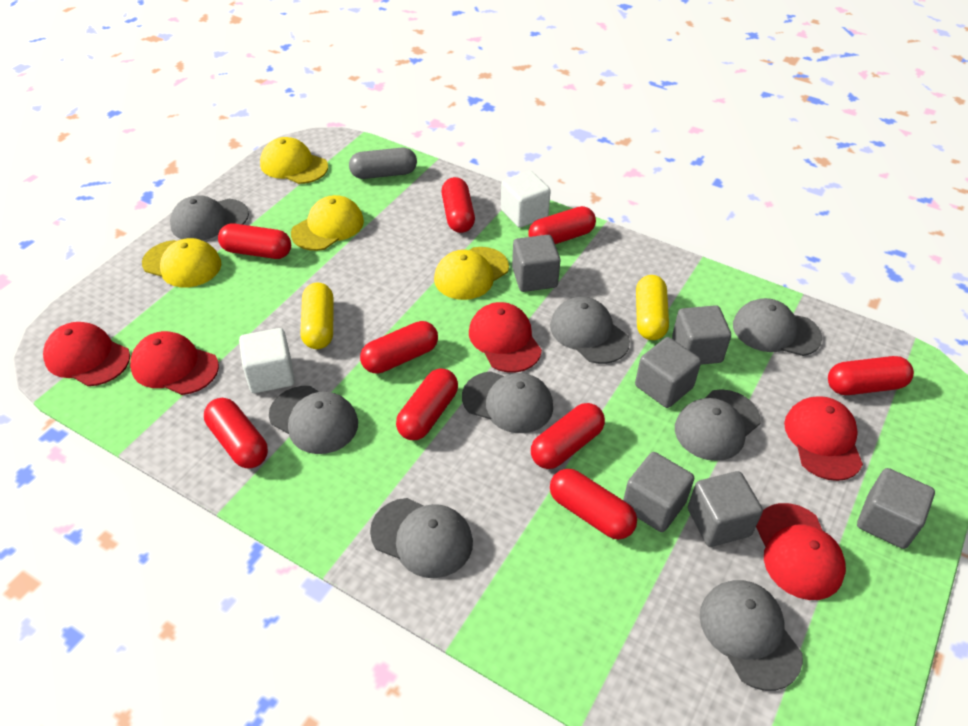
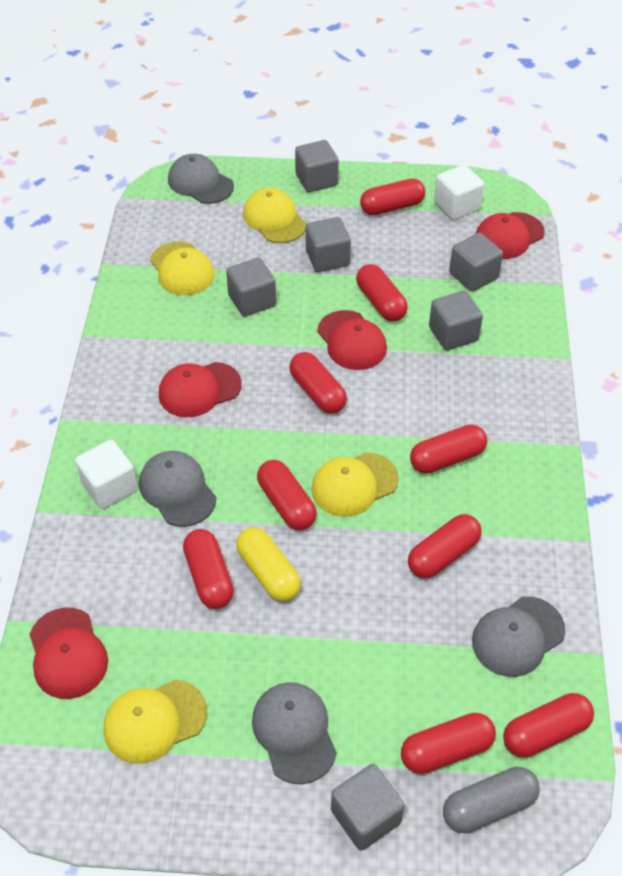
grey cap: 8 -> 4
red cap: 5 -> 4
yellow capsule: 2 -> 1

